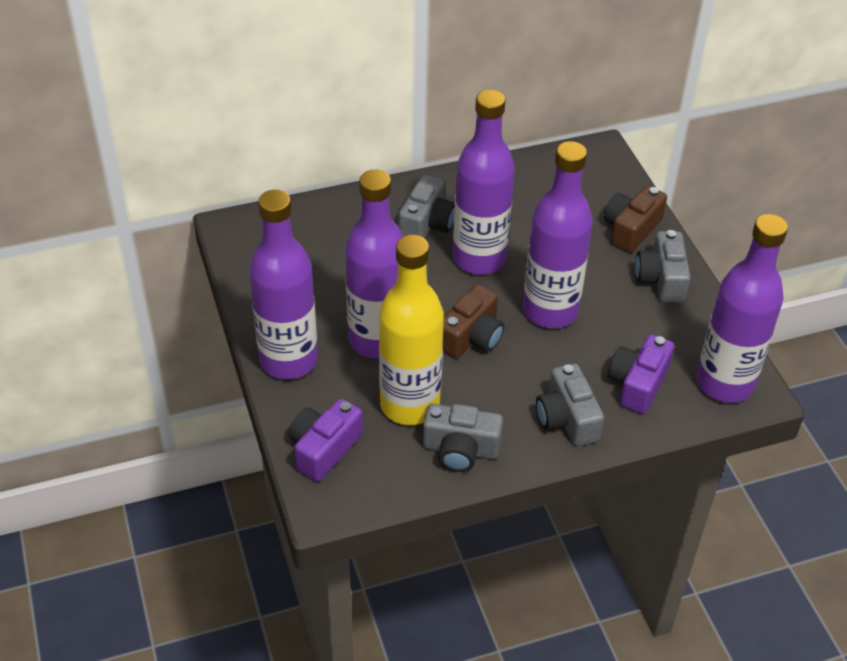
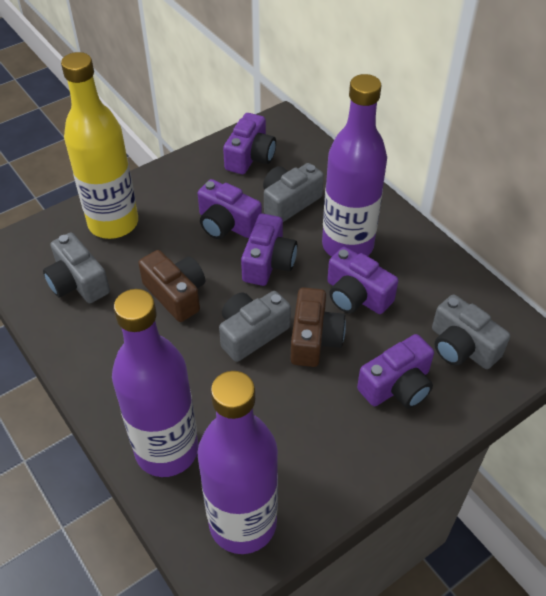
purple bottle: 5 -> 3
purple camera: 2 -> 5

